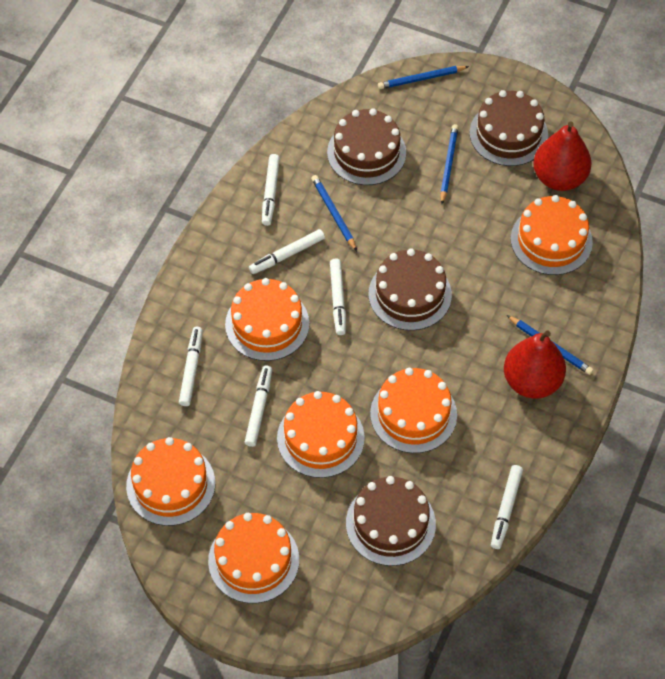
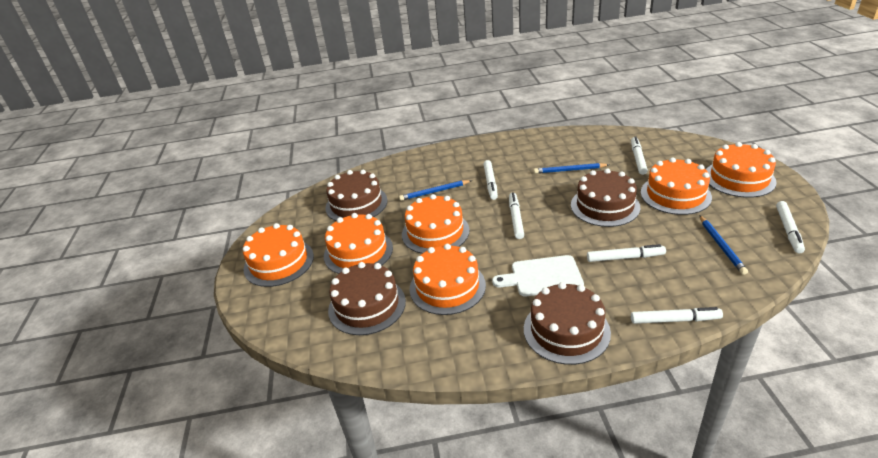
blue pencil: 4 -> 3
red pear: 2 -> 0
white cutting board: 0 -> 1

